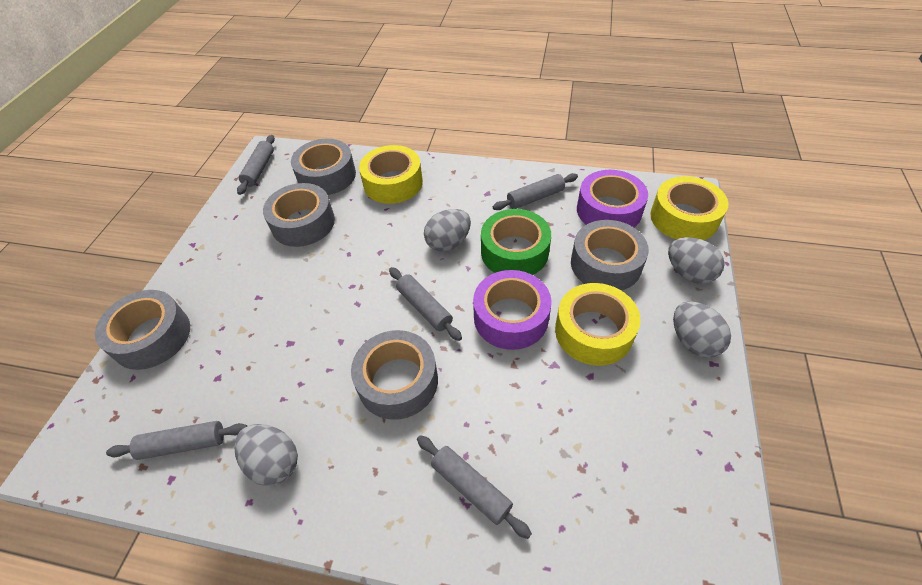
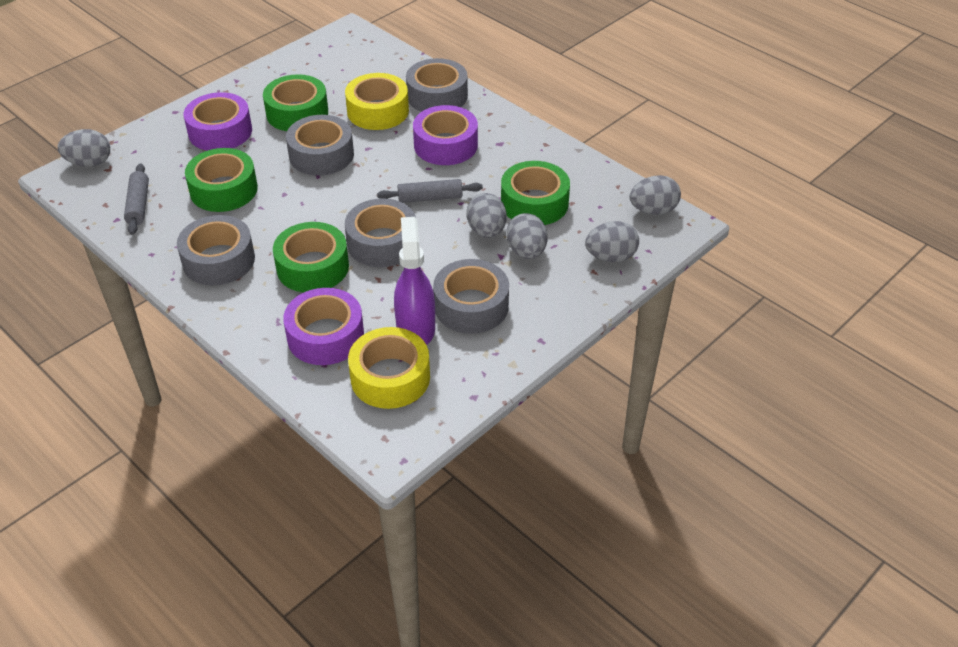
green tape: 1 -> 4
grey egg: 4 -> 5
grey rolling pin: 5 -> 2
purple spray bottle: 0 -> 1
purple tape: 2 -> 3
yellow tape: 3 -> 2

